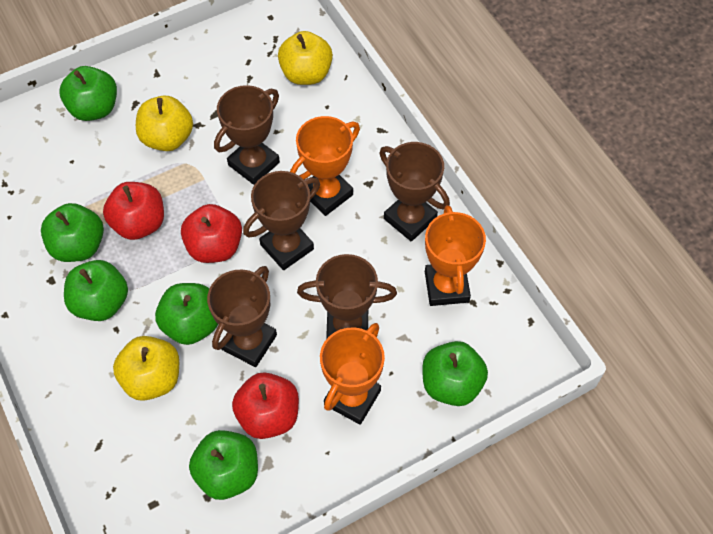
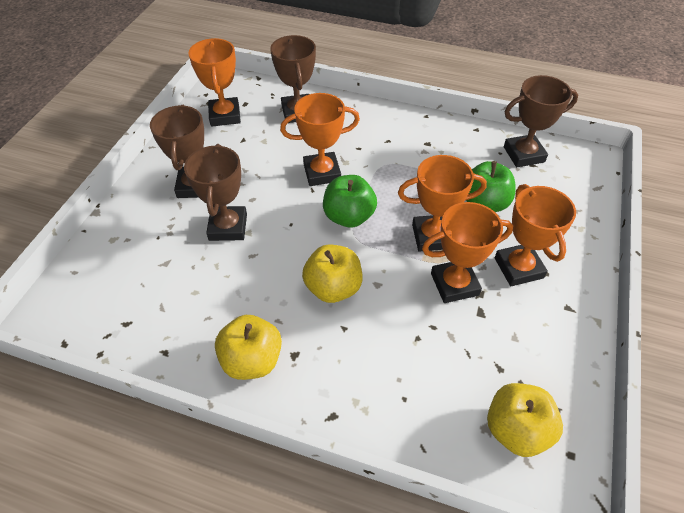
brown trophy: 5 -> 4
green apple: 6 -> 2
orange trophy: 3 -> 5
red apple: 3 -> 0

